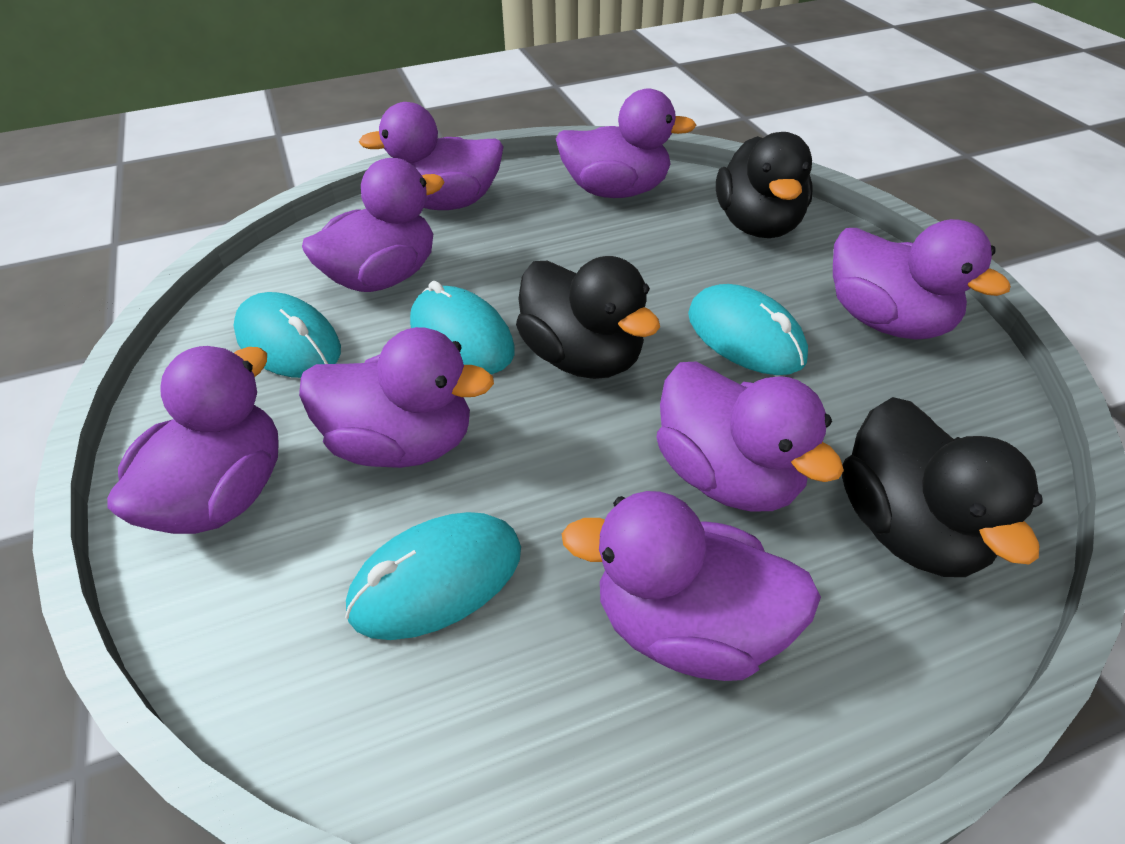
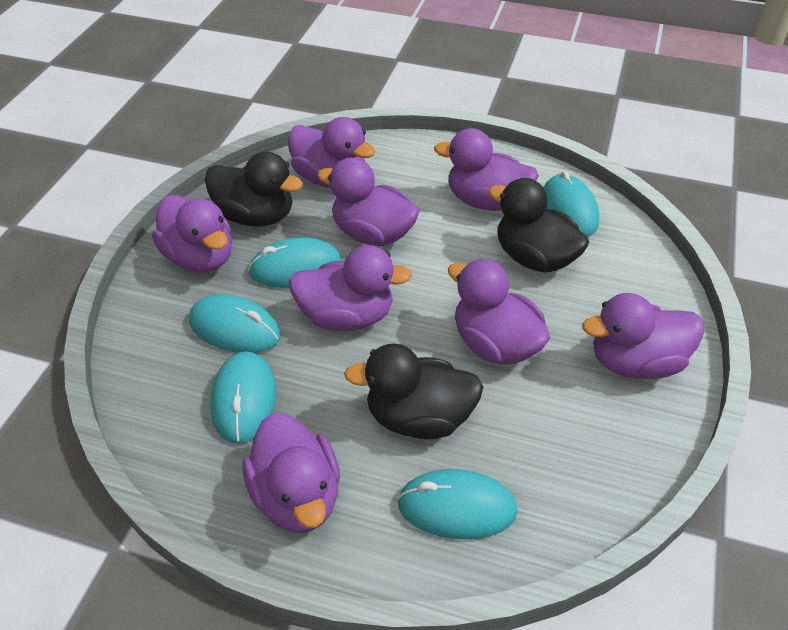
turquoise mouse: 4 -> 5

